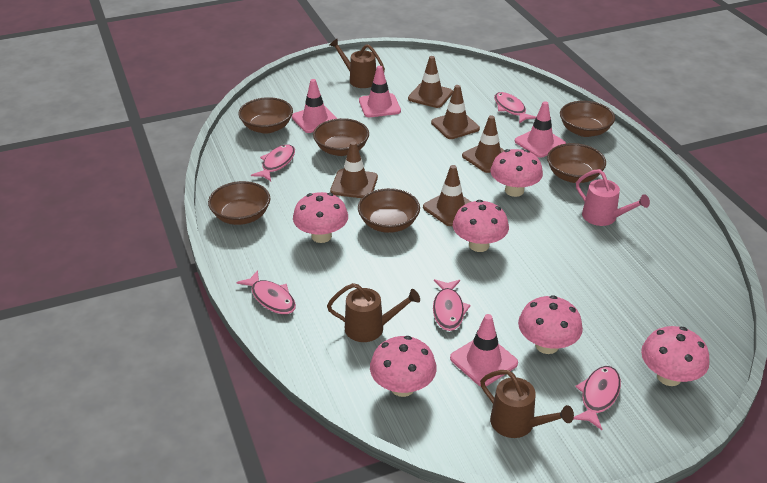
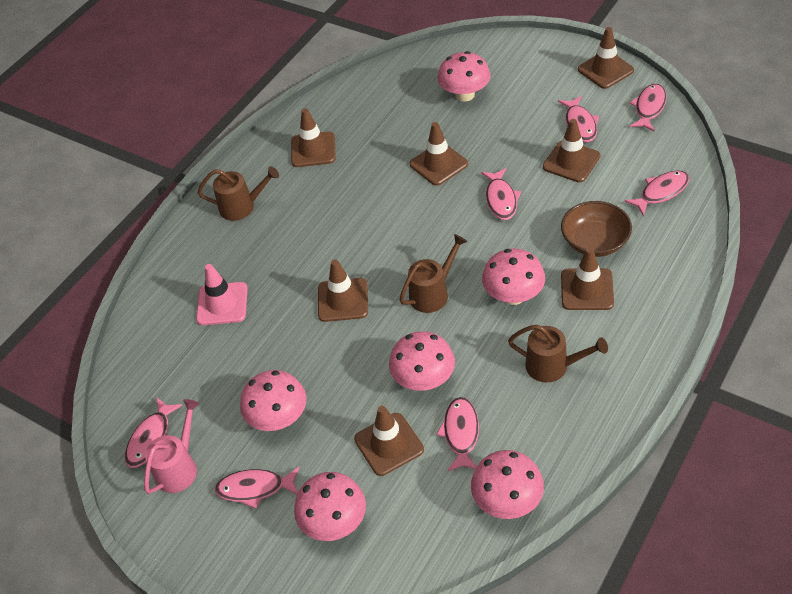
brown bowl: 6 -> 1
brown traffic cone: 5 -> 7
pink fish: 5 -> 7
pink traffic cone: 4 -> 1

